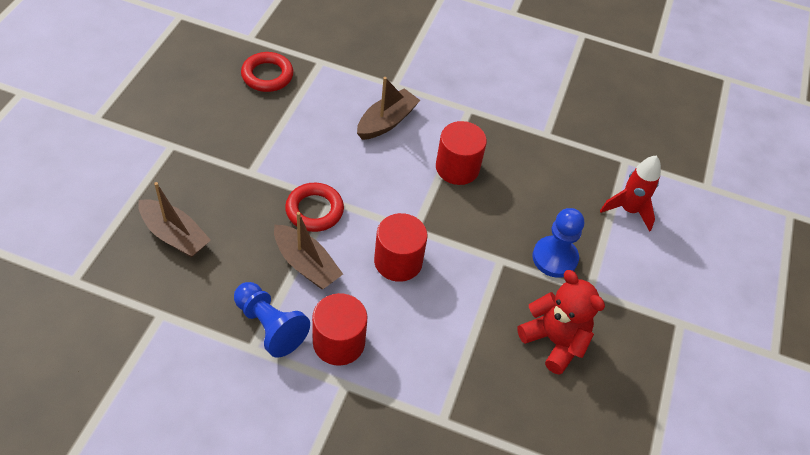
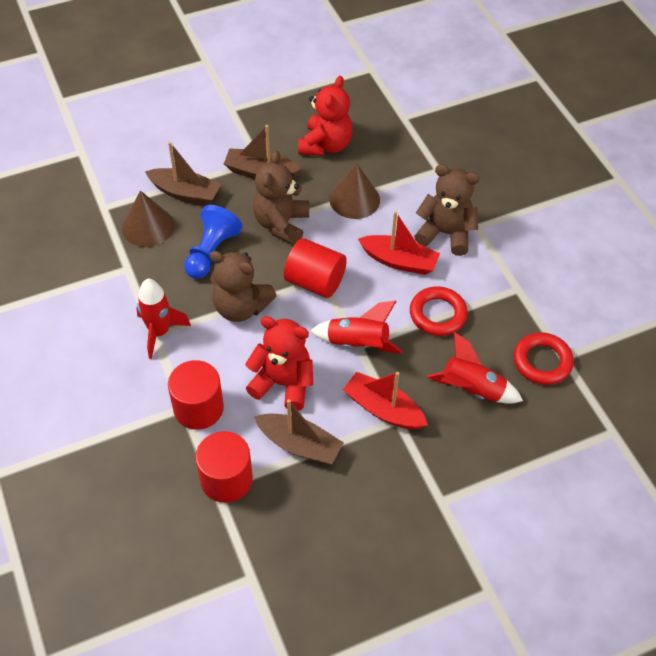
blue pawn: 2 -> 1
brown cone: 0 -> 2
brown teddy bear: 0 -> 3
red boat: 0 -> 2
red rocket: 1 -> 3
red teddy bear: 1 -> 2

